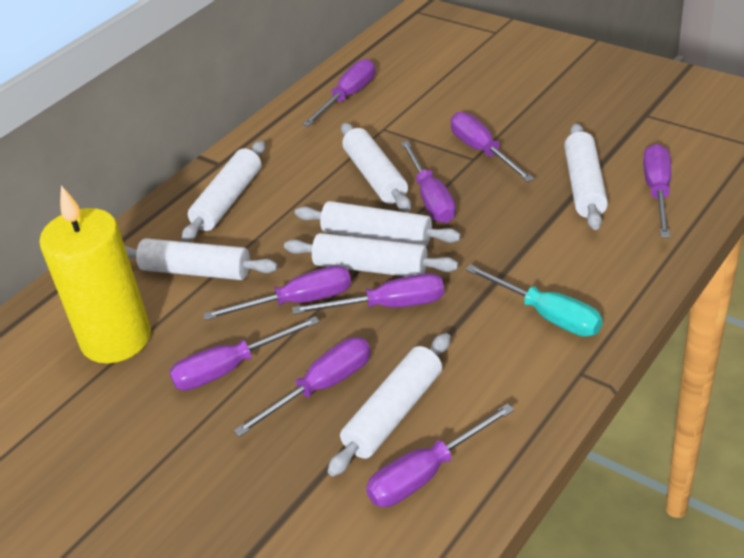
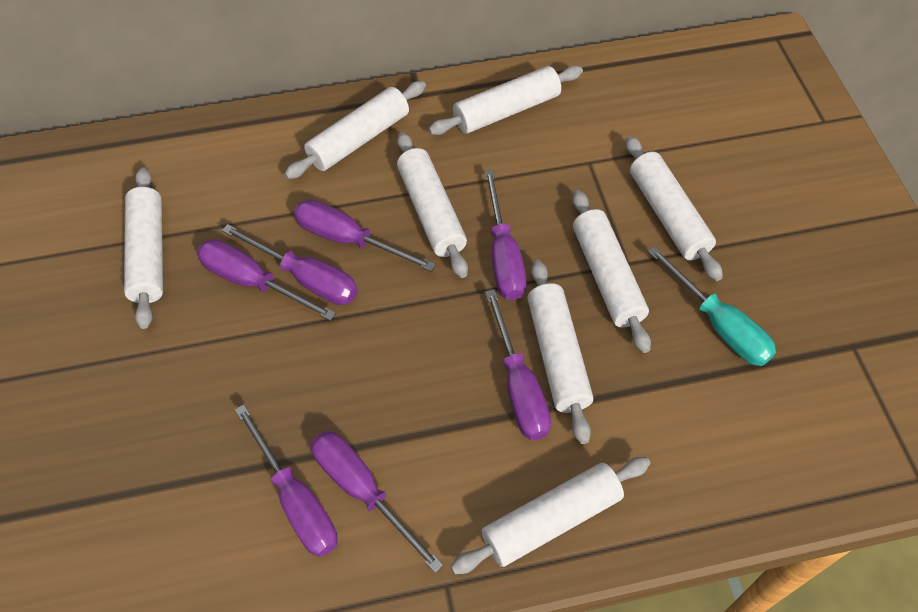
purple screwdriver: 9 -> 7
white rolling pin: 7 -> 8
yellow candle: 1 -> 0

